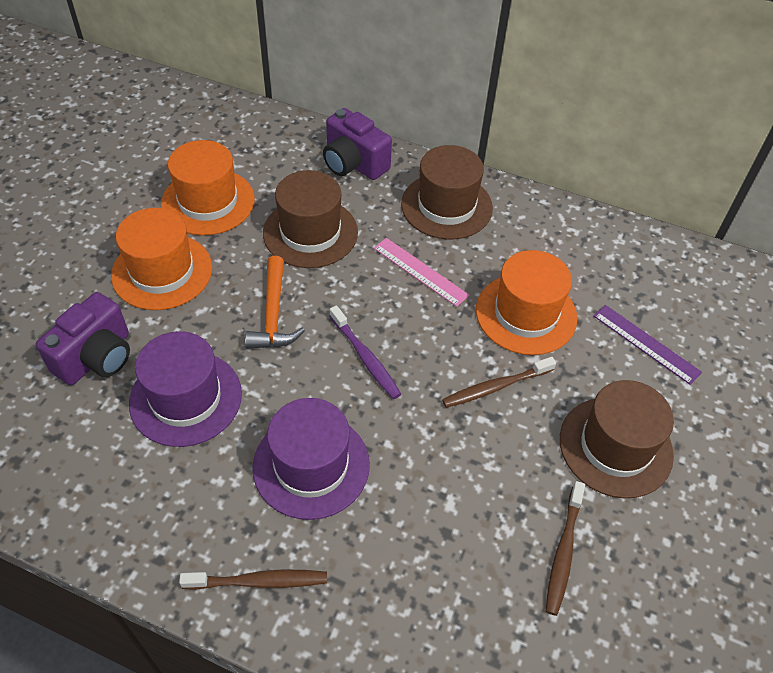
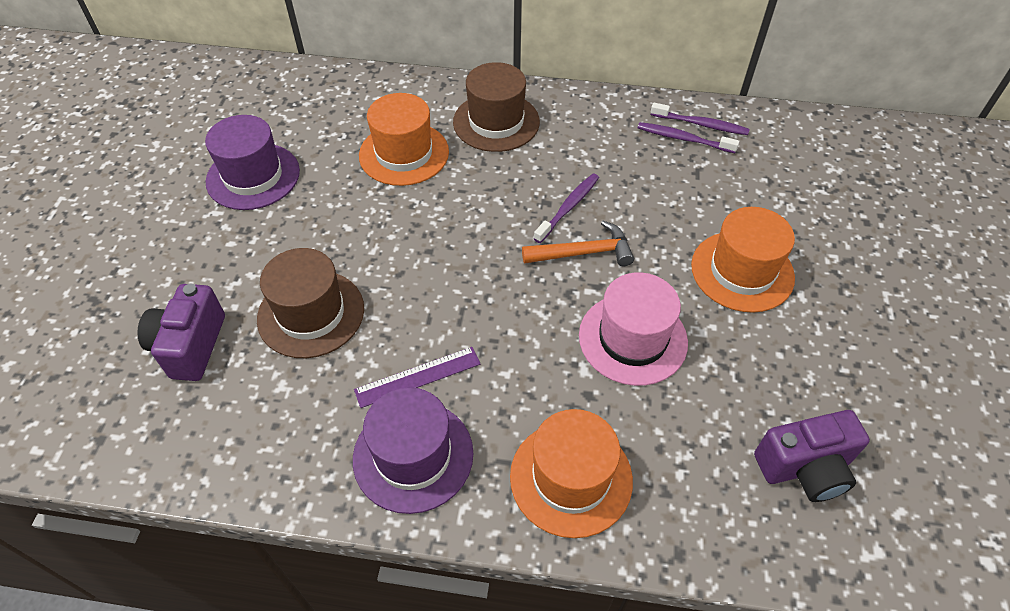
brown hat: 3 -> 2
brown toothbrush: 3 -> 0
pink hat: 0 -> 1
pink ruler: 1 -> 0
purple toothbrush: 1 -> 3

